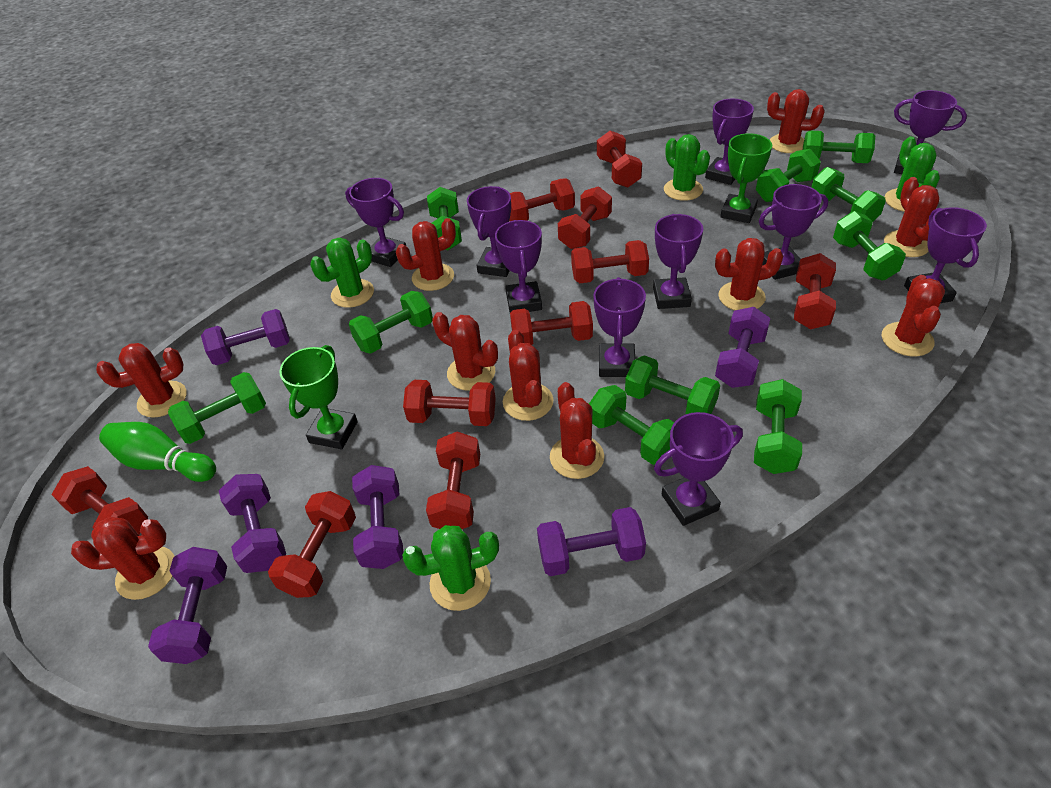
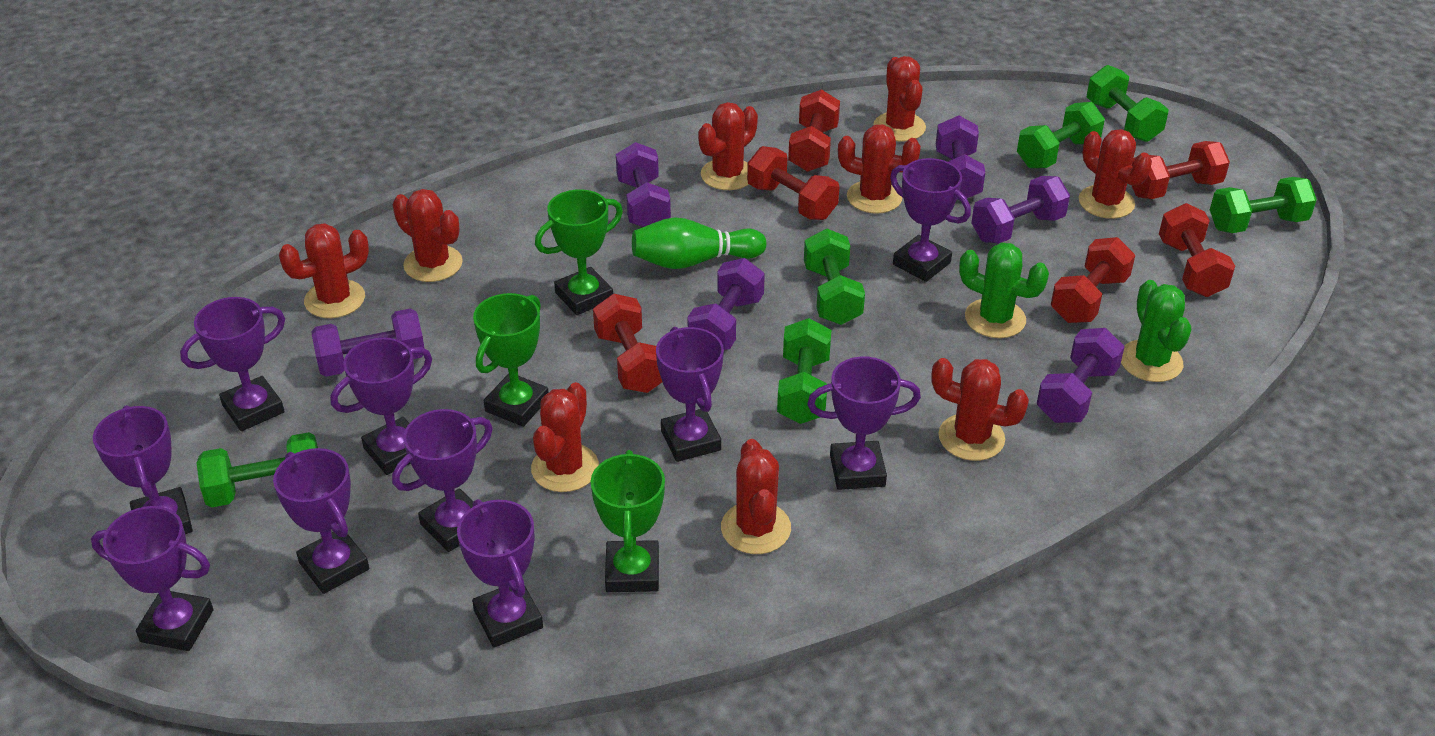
green cactus: 4 -> 2
green dumbbell: 10 -> 6
green trophy: 2 -> 3
red cactus: 10 -> 9
red dumbbell: 10 -> 6

